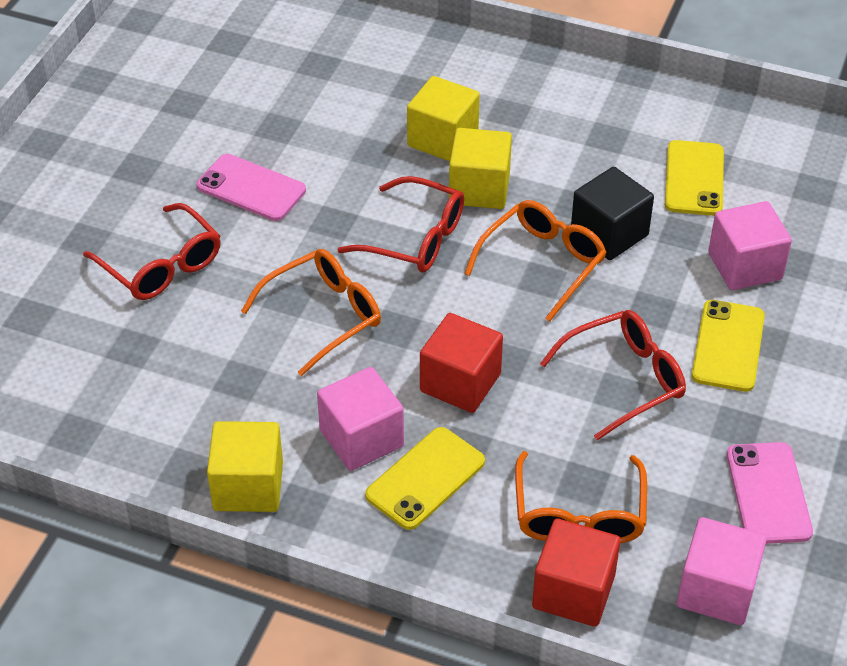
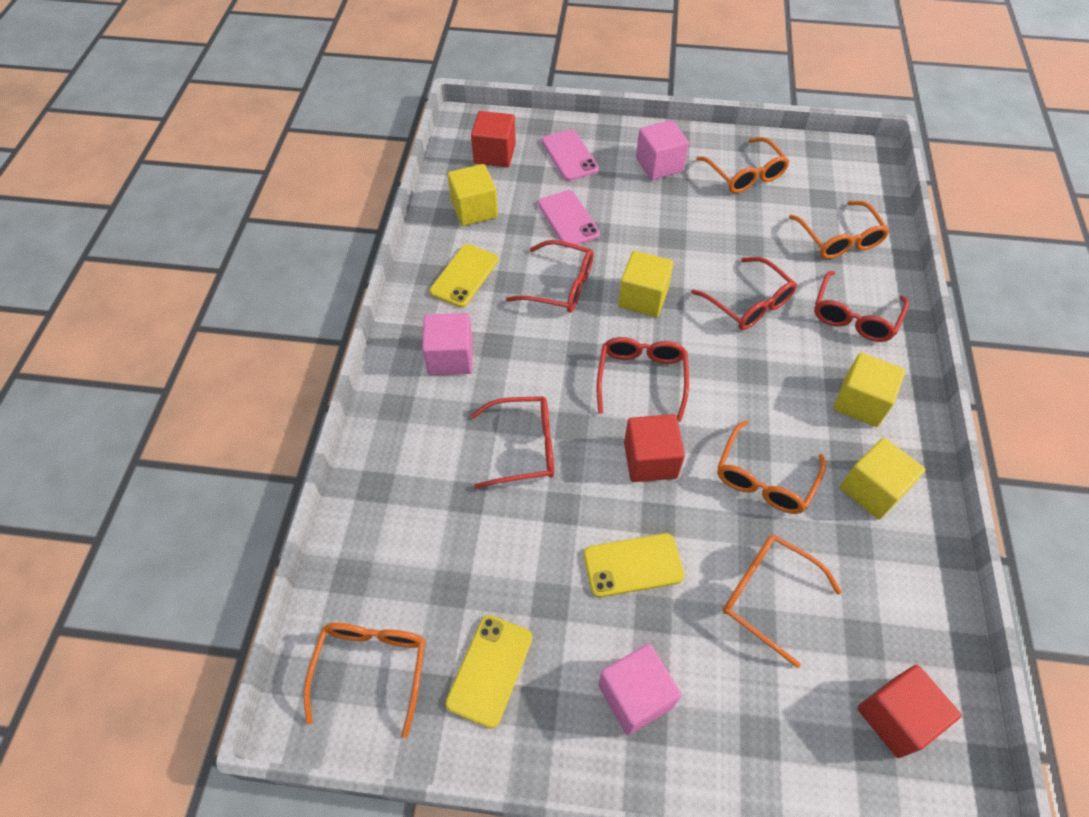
black cube: 1 -> 0
orange glasses: 3 -> 5
red cube: 2 -> 3
red glasses: 3 -> 5
yellow cube: 3 -> 4

